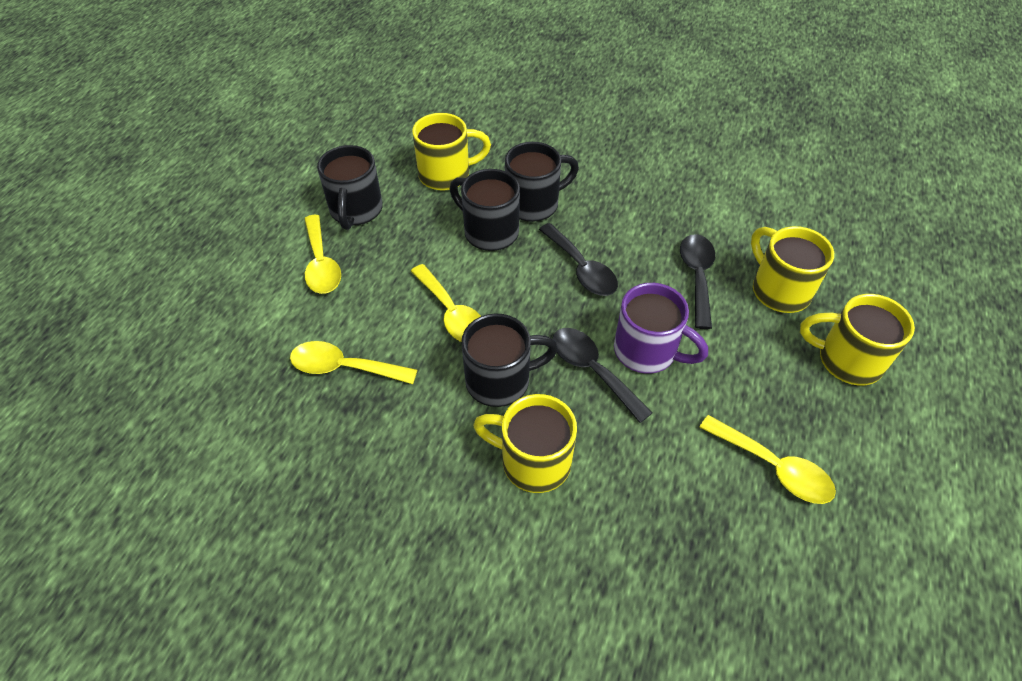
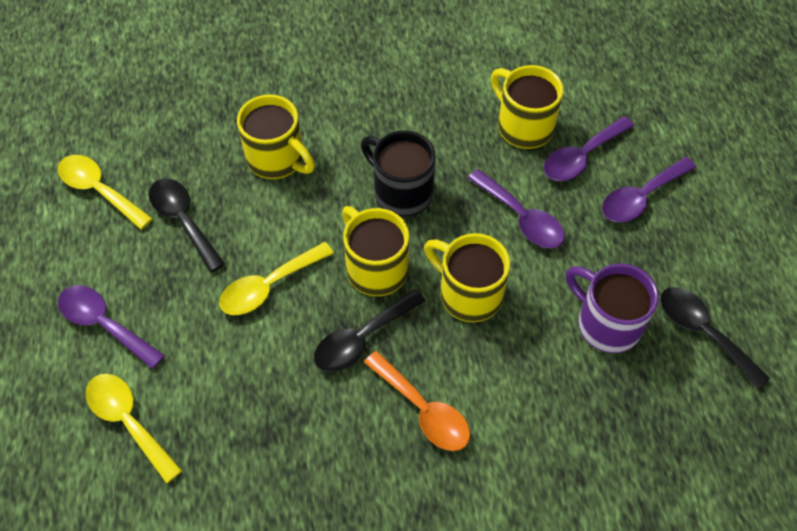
black mug: 4 -> 1
orange spoon: 0 -> 1
purple spoon: 0 -> 4
yellow spoon: 4 -> 3

